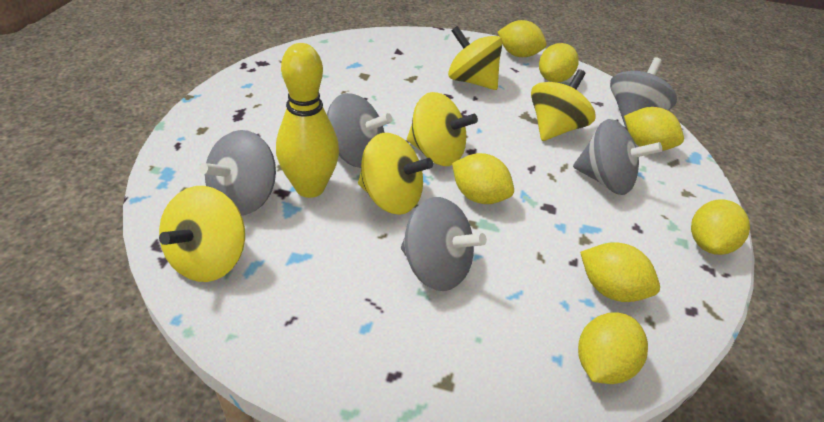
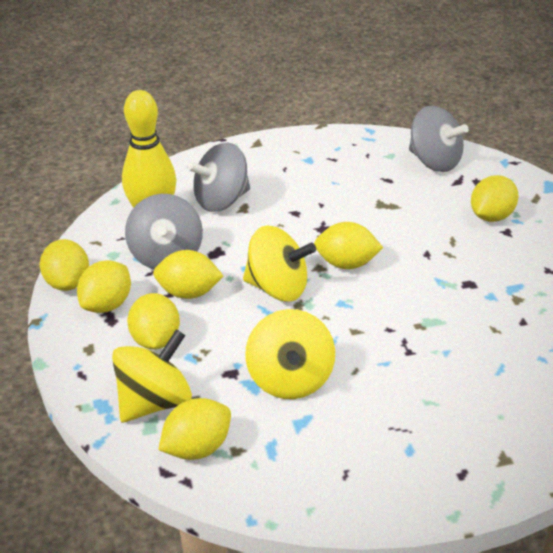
grey spinning top: 5 -> 3
yellow spinning top: 5 -> 3

